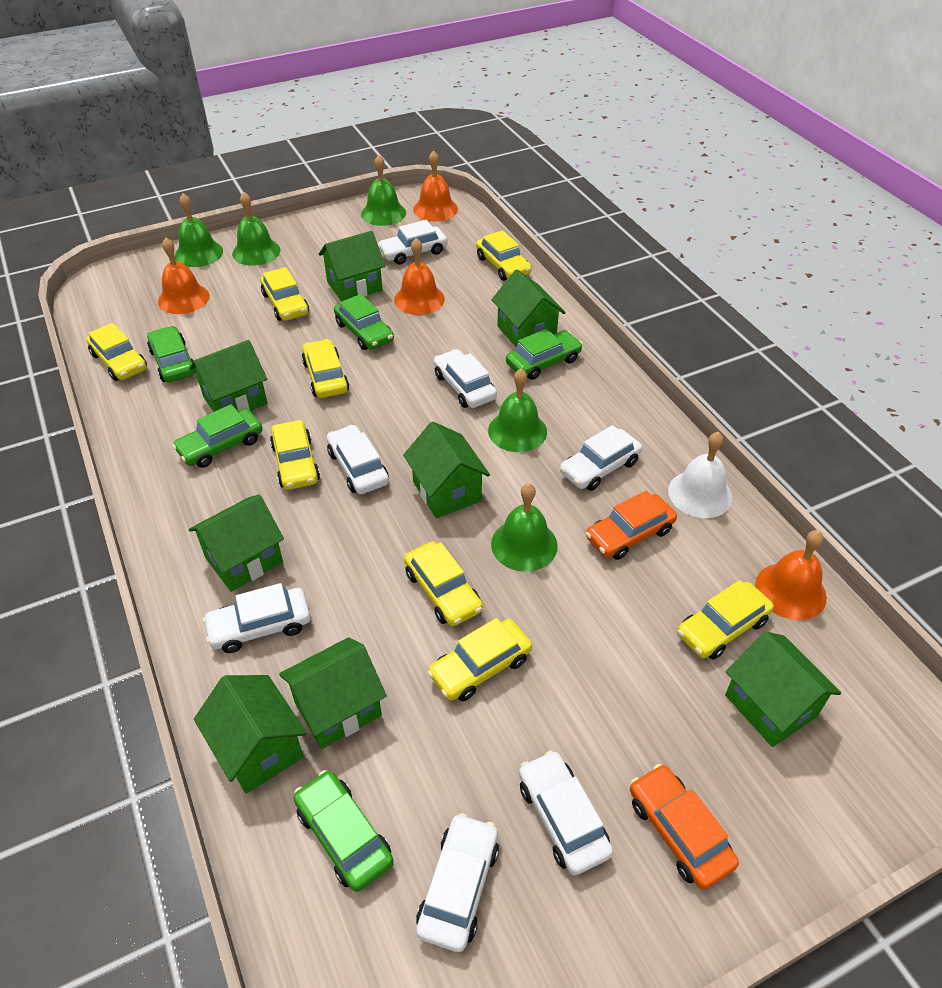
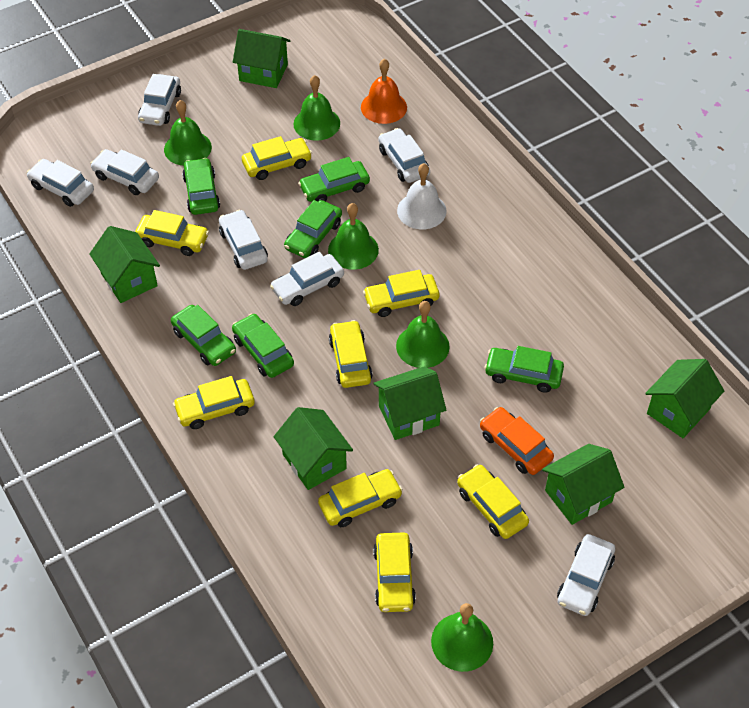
green car: 5 -> 6
green house: 8 -> 6
orange bell: 4 -> 1
orange car: 2 -> 1

